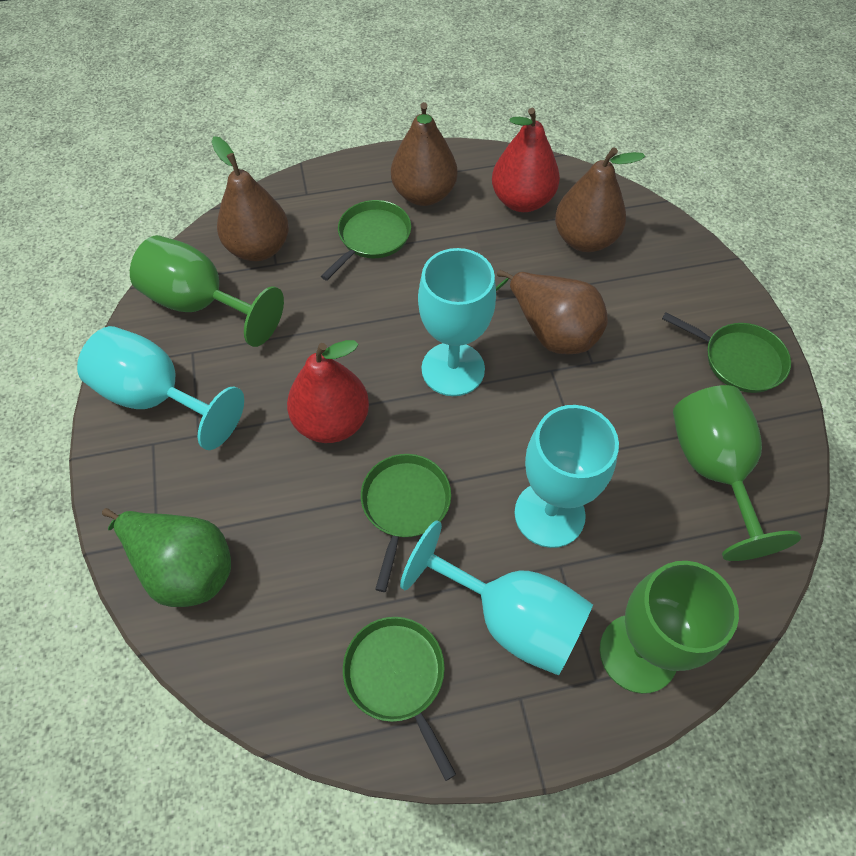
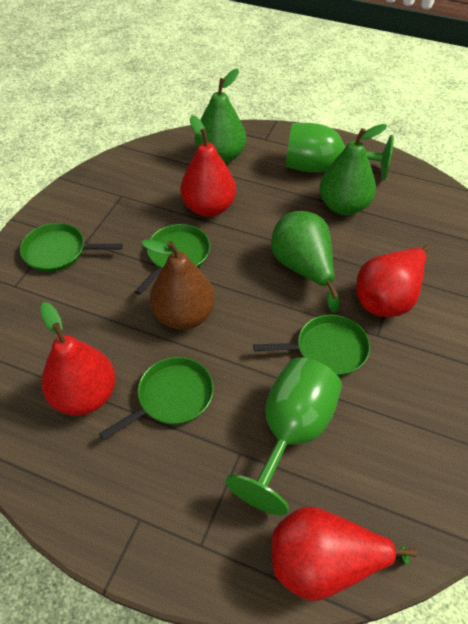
brown pear: 4 -> 1
green goblet: 3 -> 2
green pear: 1 -> 3
red pear: 2 -> 4
turquoise goblet: 4 -> 0

